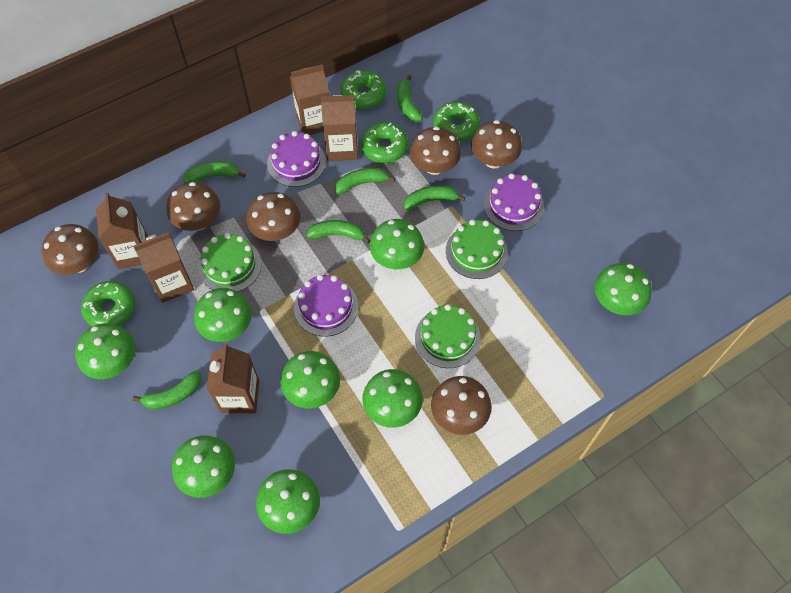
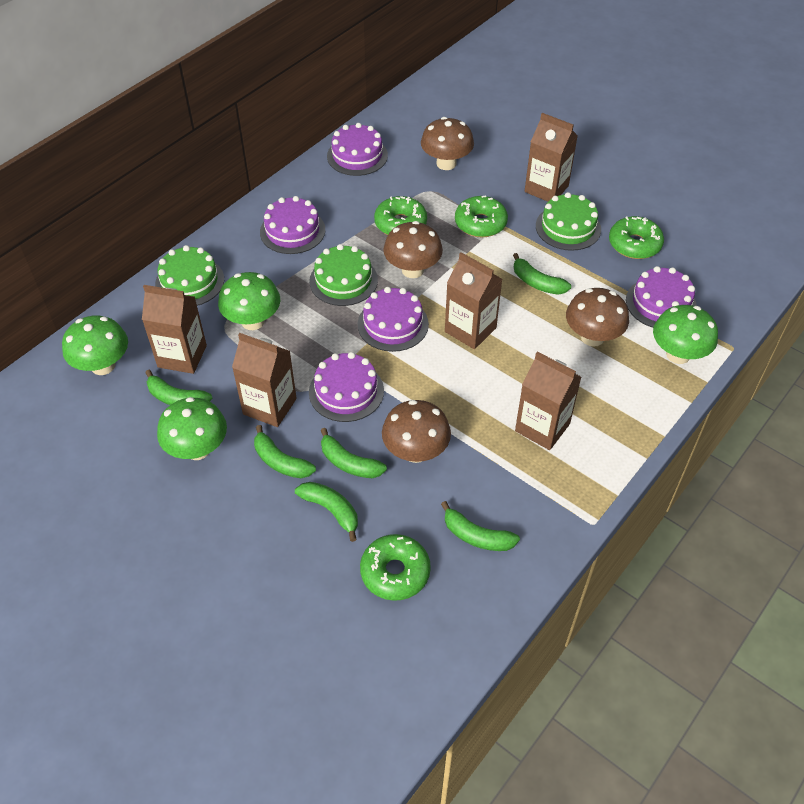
brown mushroom: 6 -> 4
green mushroom: 8 -> 4
purple cake: 3 -> 5

